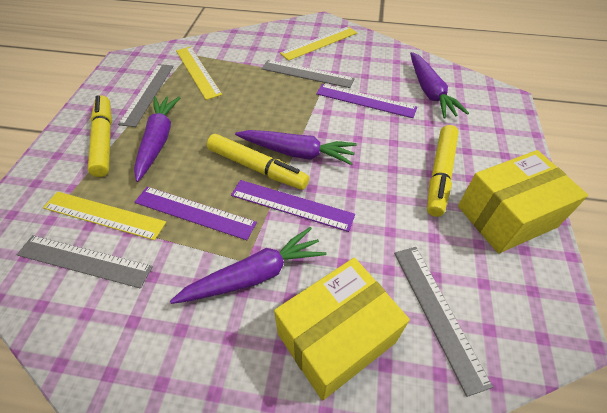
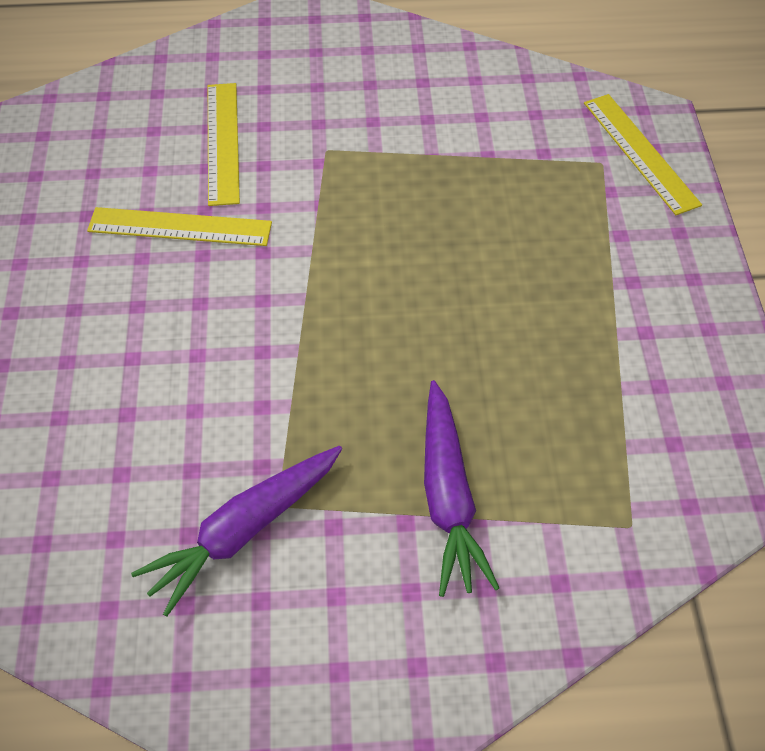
grey ruler: 4 -> 0
purple carrot: 4 -> 2
purple ruler: 3 -> 0
yellow box: 2 -> 0
yellow marker: 3 -> 0

